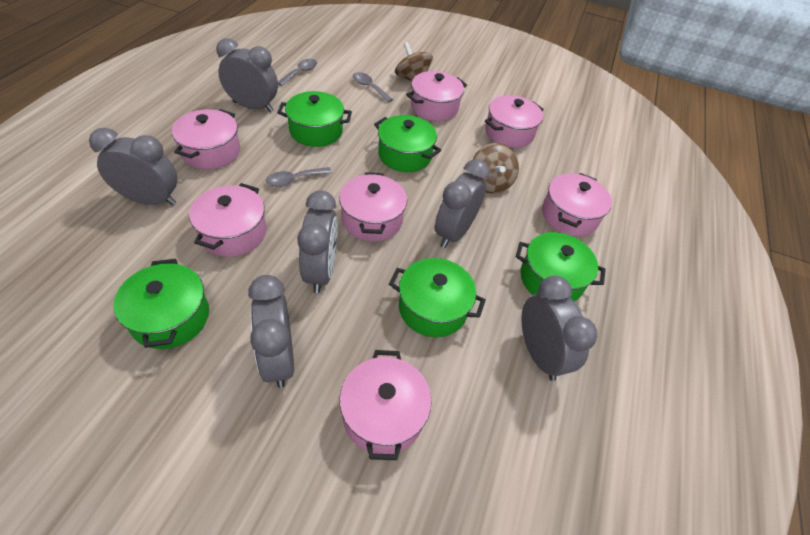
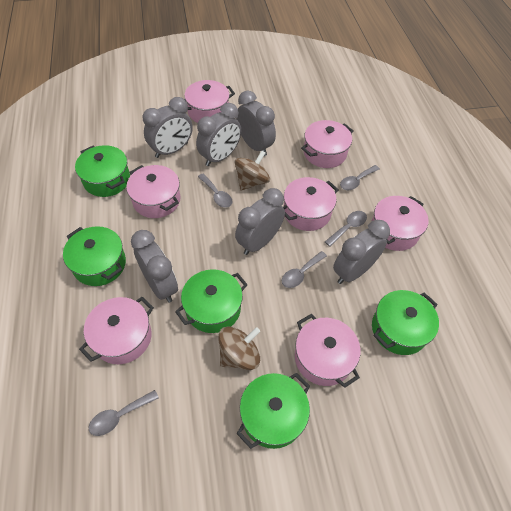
grey spoon: 3 -> 5

